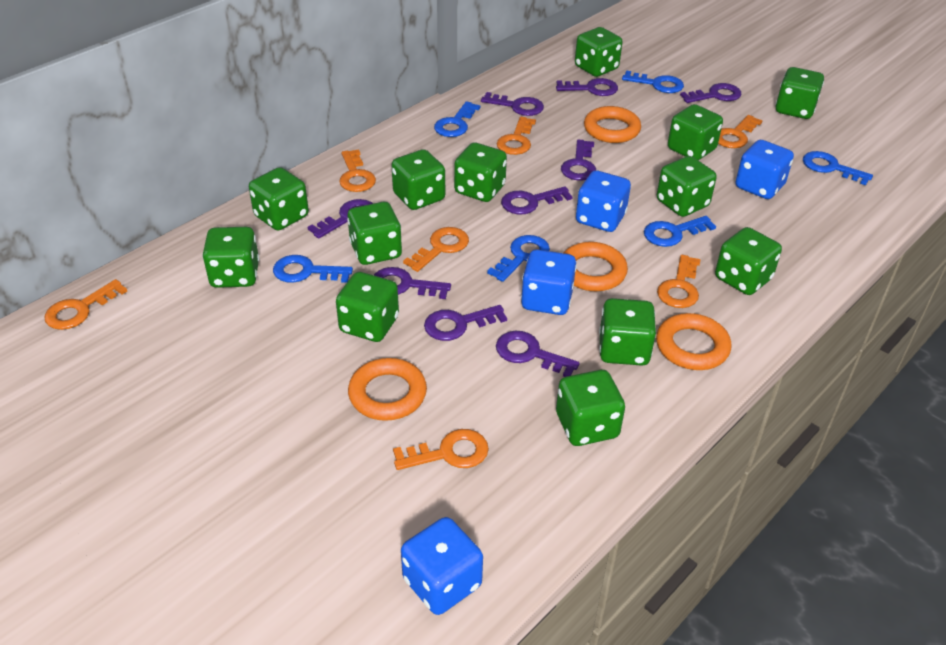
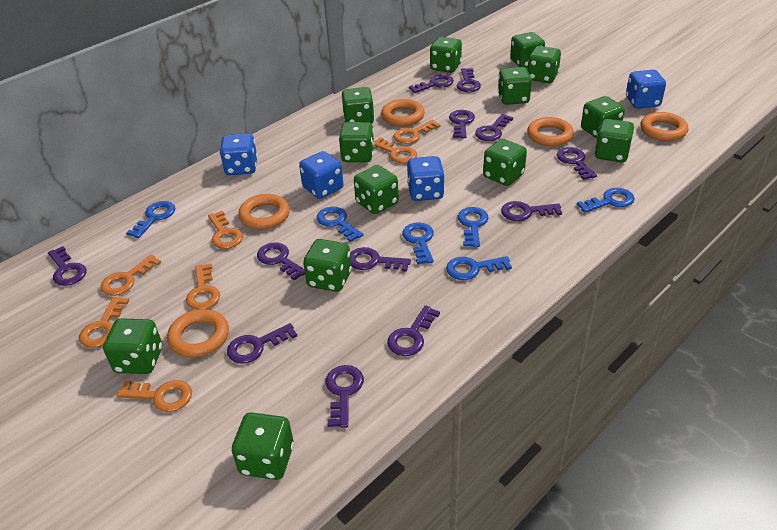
orange ring: 4 -> 5
purple key: 9 -> 12

